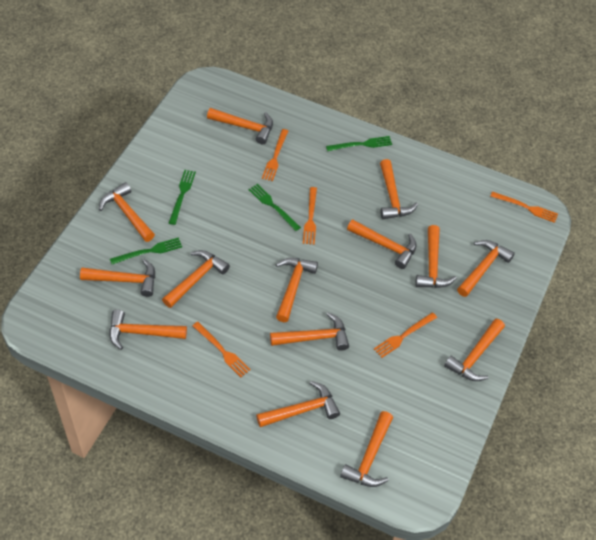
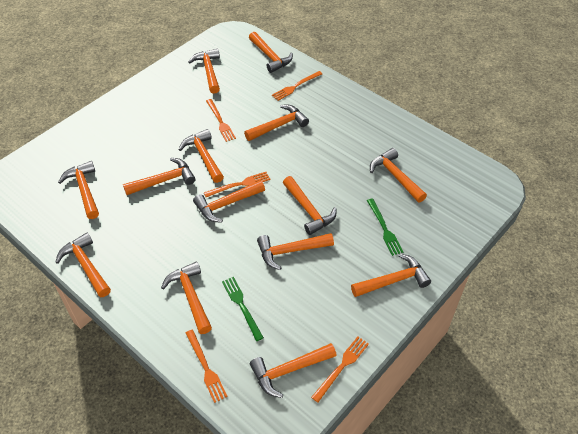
green fork: 4 -> 2

